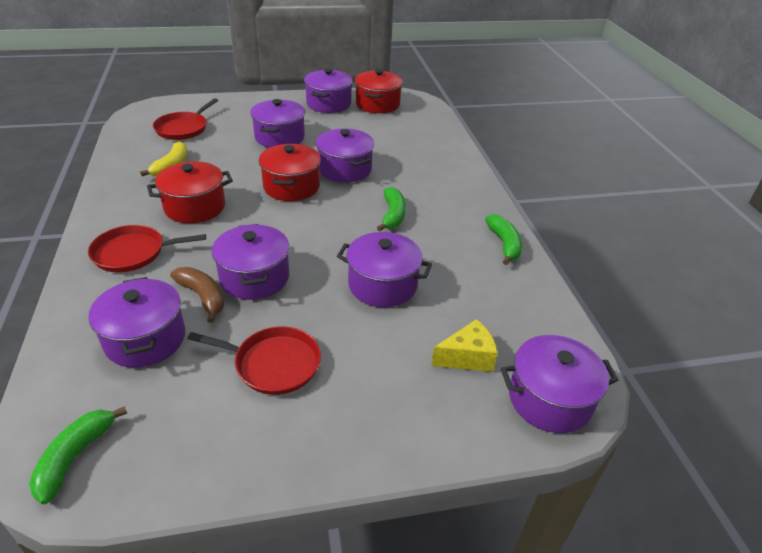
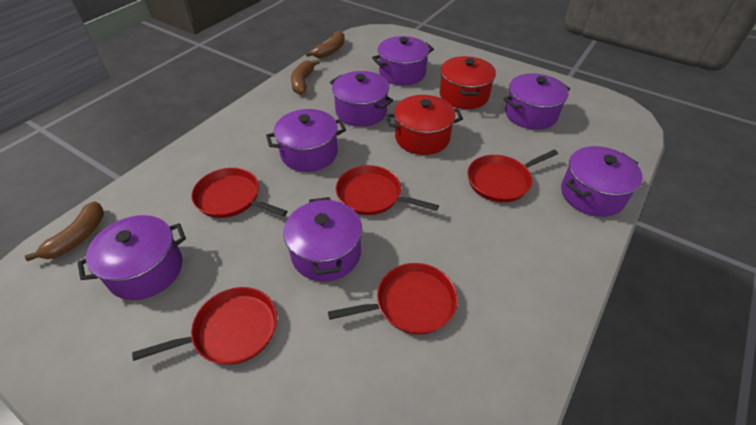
brown banana: 1 -> 3
green banana: 3 -> 0
red pan: 3 -> 5
red pot: 3 -> 2
yellow banana: 1 -> 0
yellow cheese: 1 -> 0

